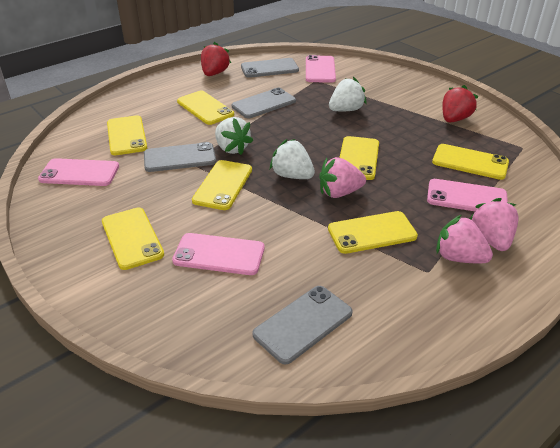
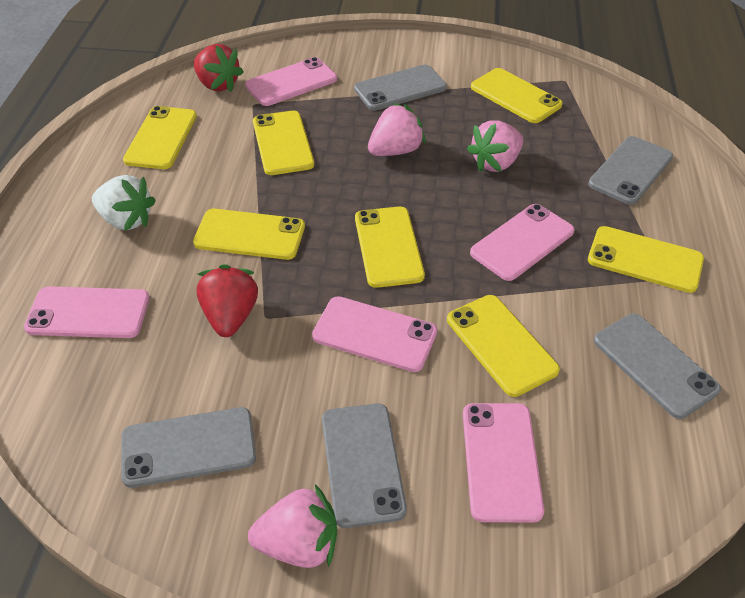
grey phone: 4 -> 5
pink phone: 4 -> 5
white strawberry: 3 -> 1

